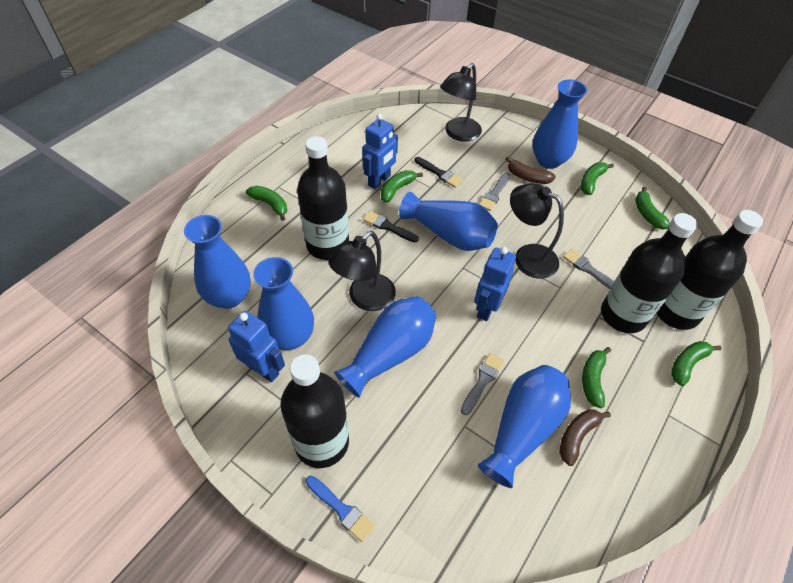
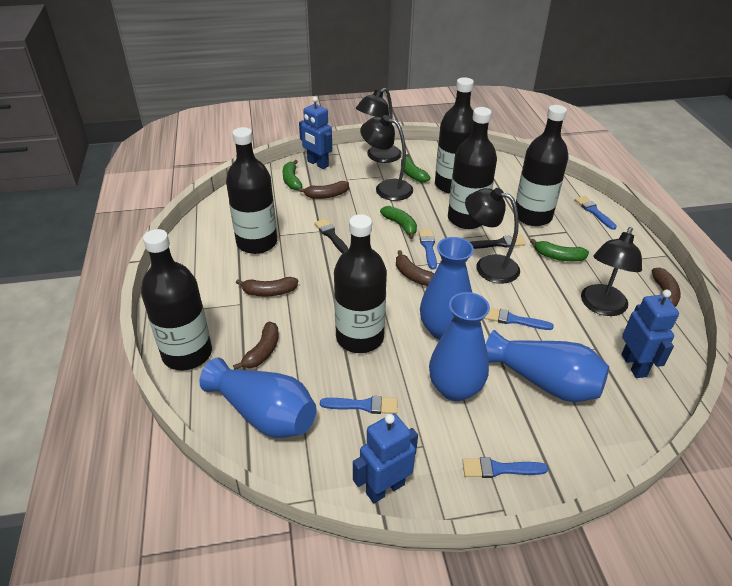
black bottle: 4 -> 6
black lamp: 3 -> 4
blue brush: 1 -> 5
blue vase: 6 -> 4
brown banana: 2 -> 5
green banana: 6 -> 4
grey brush: 3 -> 0

